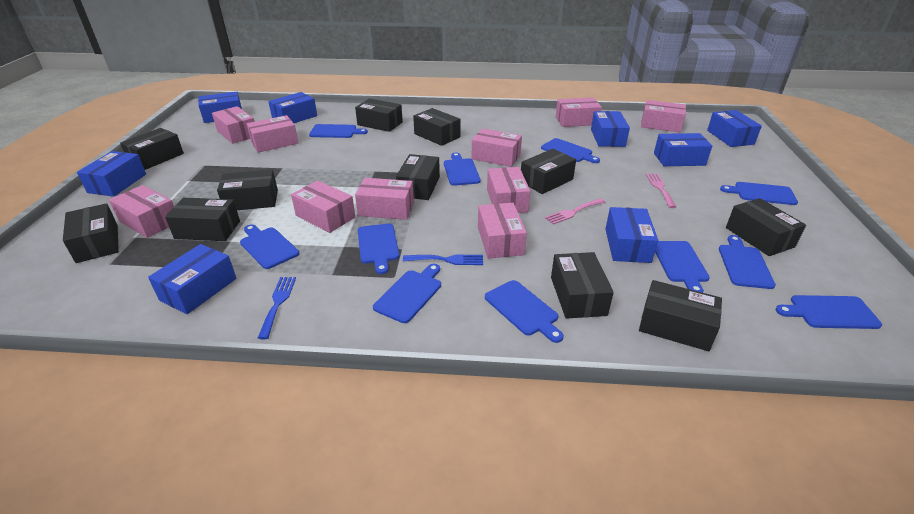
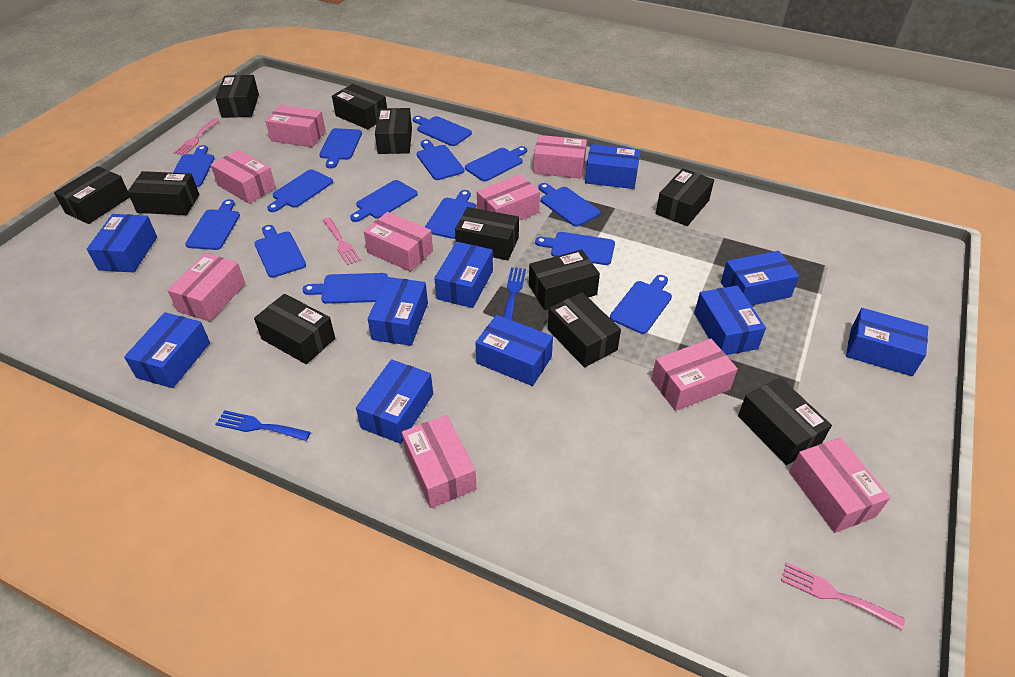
blue box: 8 -> 10
blue cutting board: 11 -> 14
pink box: 10 -> 9
pink fork: 2 -> 3

